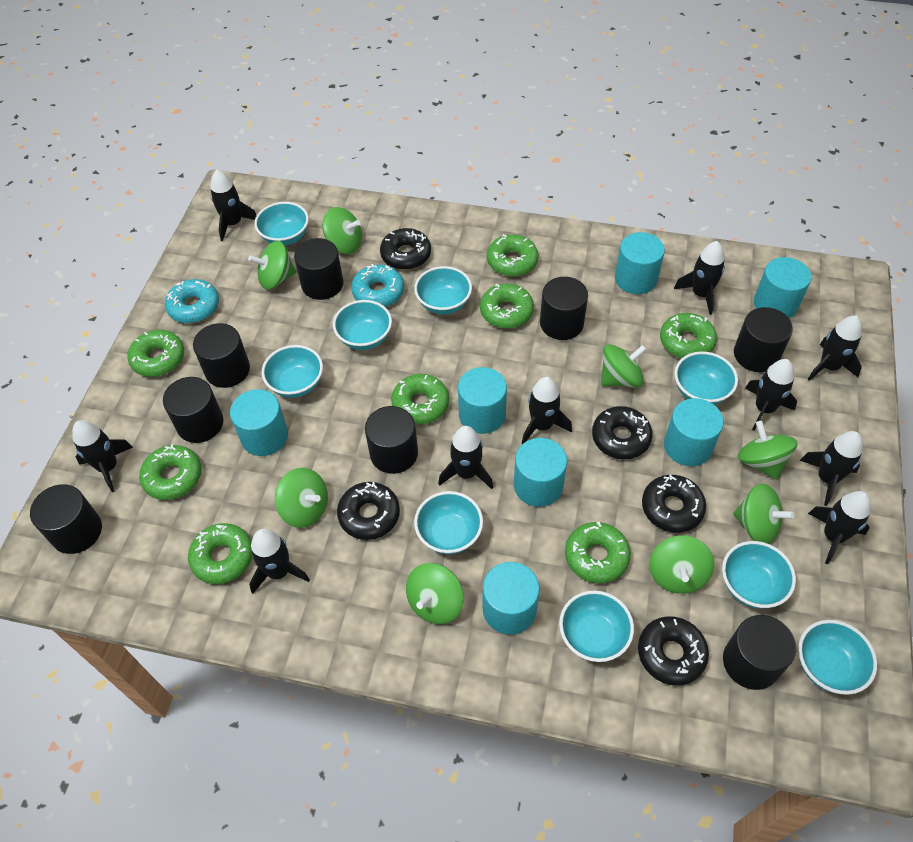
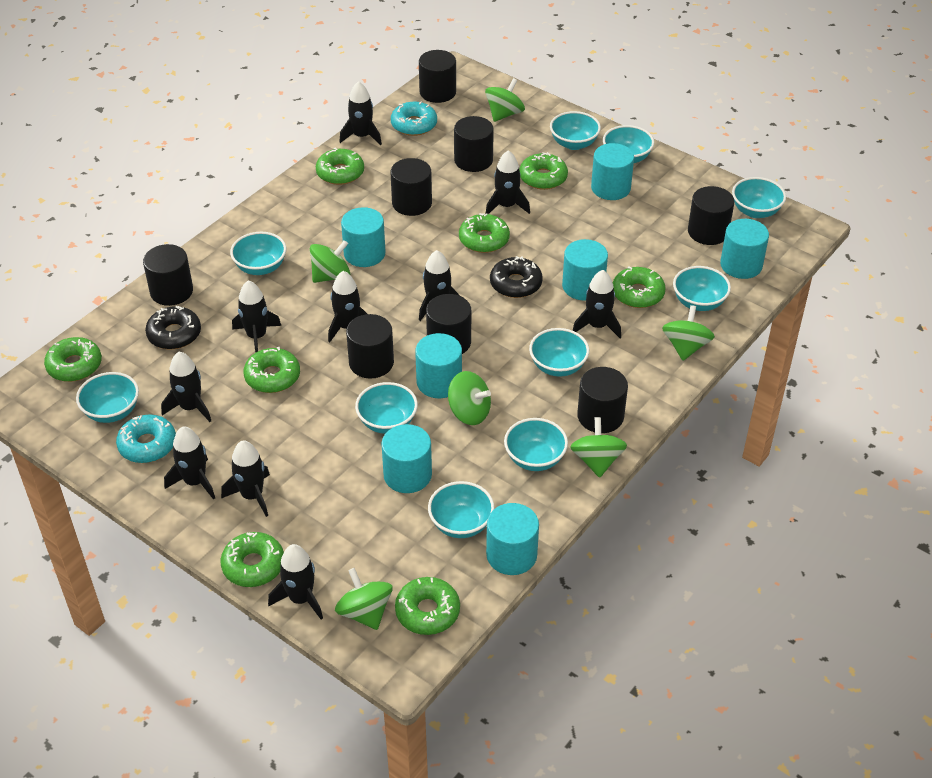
black donut: 5 -> 2
green spinning top: 8 -> 6
turquoise bowl: 9 -> 10

